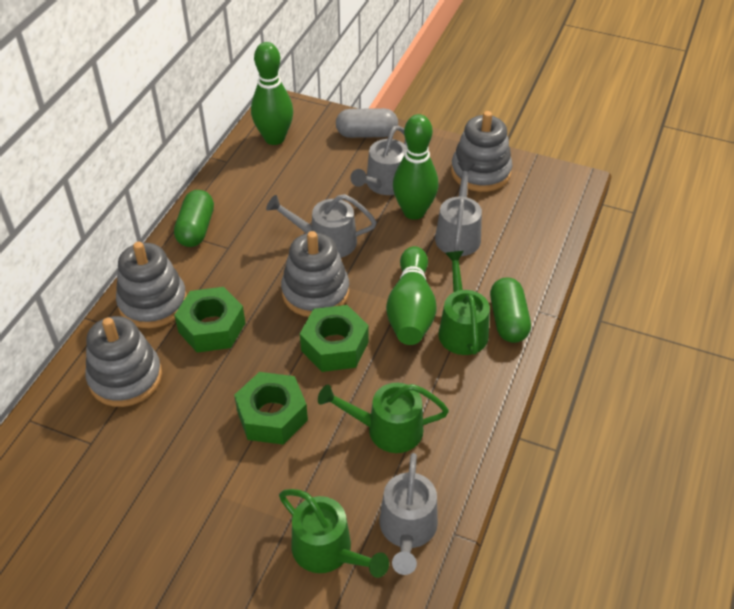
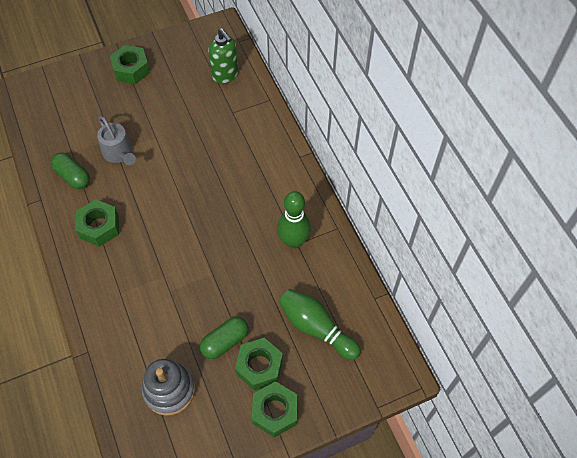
green bowling pin: 3 -> 2
green nut: 3 -> 4
green soap dispenser: 0 -> 1
green watering can: 3 -> 0
grey capsule: 1 -> 0
grey stacking toy: 4 -> 1
grey watering can: 4 -> 1

